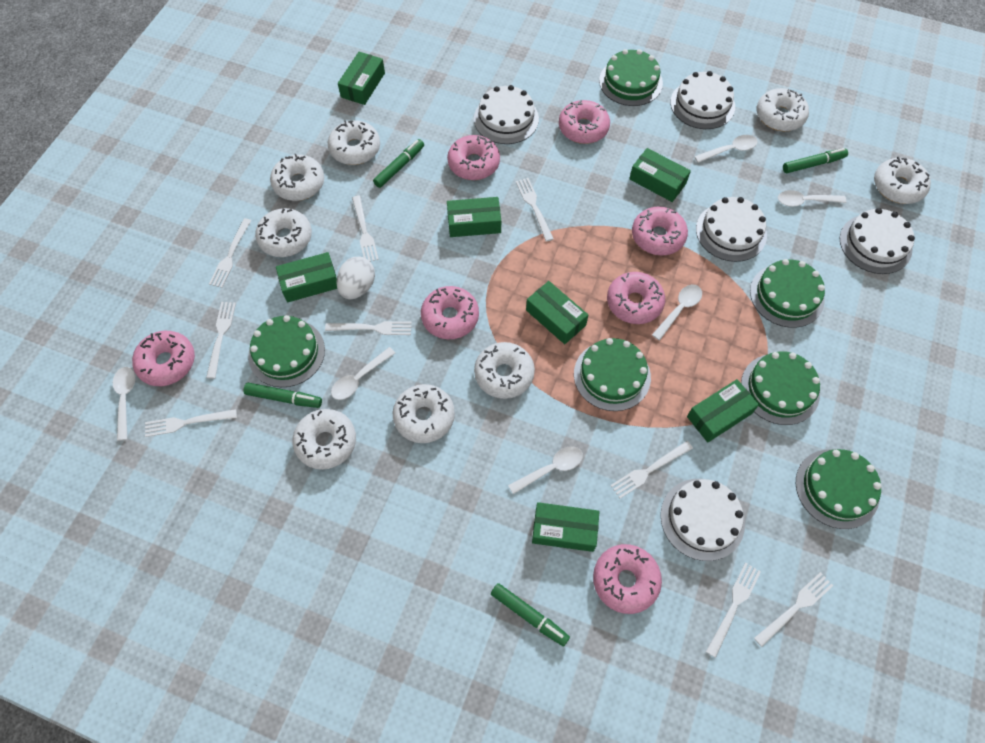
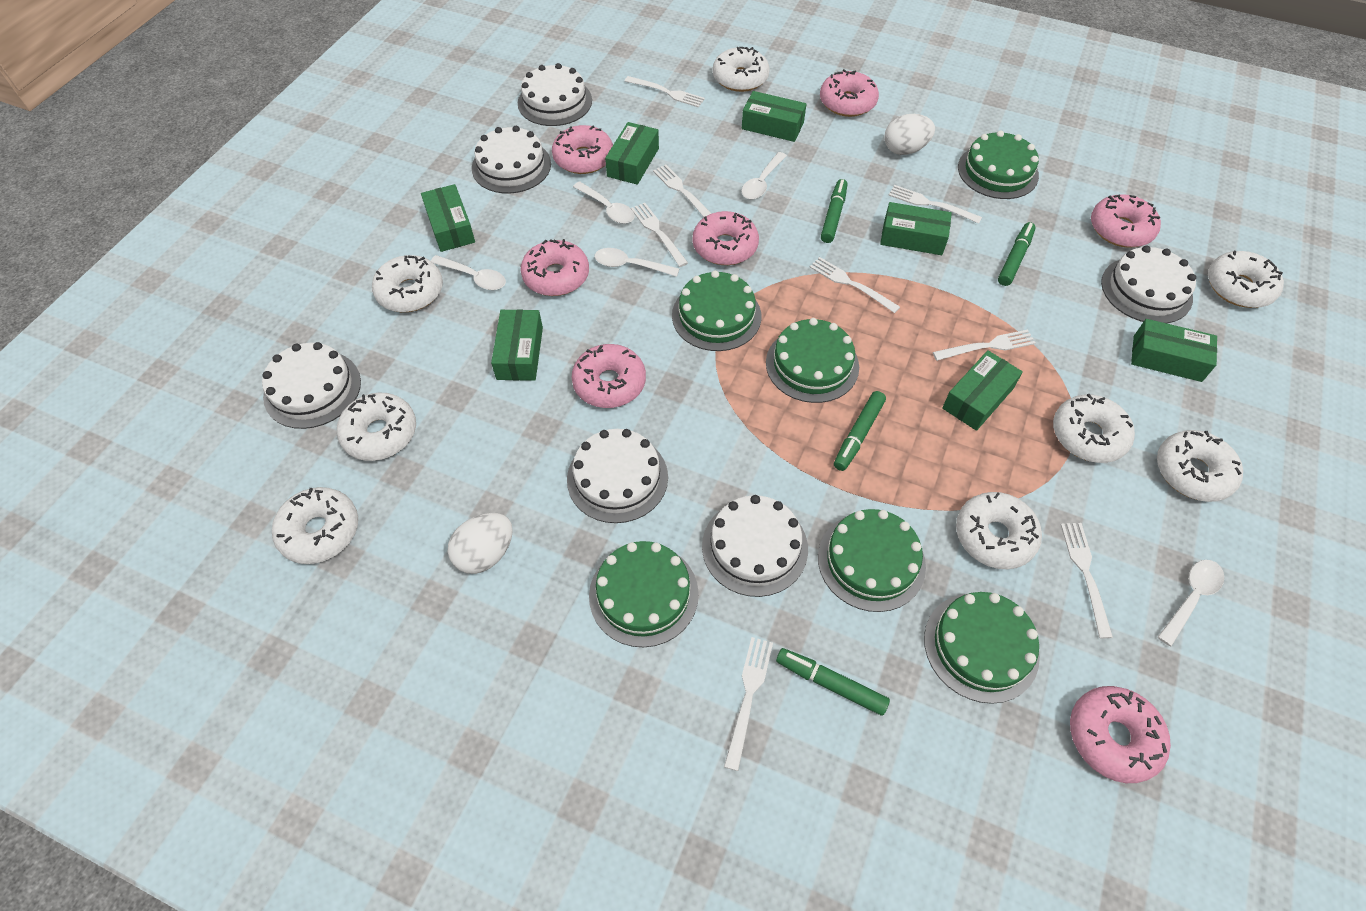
white cake: 5 -> 6
white egg: 1 -> 2
white fork: 9 -> 8
white spoon: 6 -> 5

